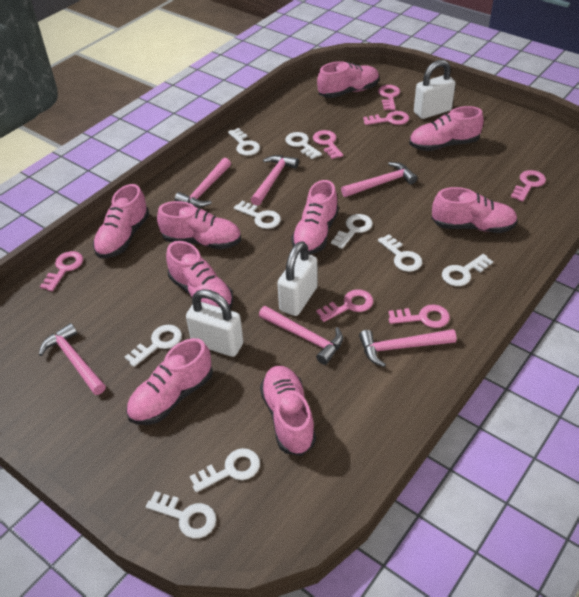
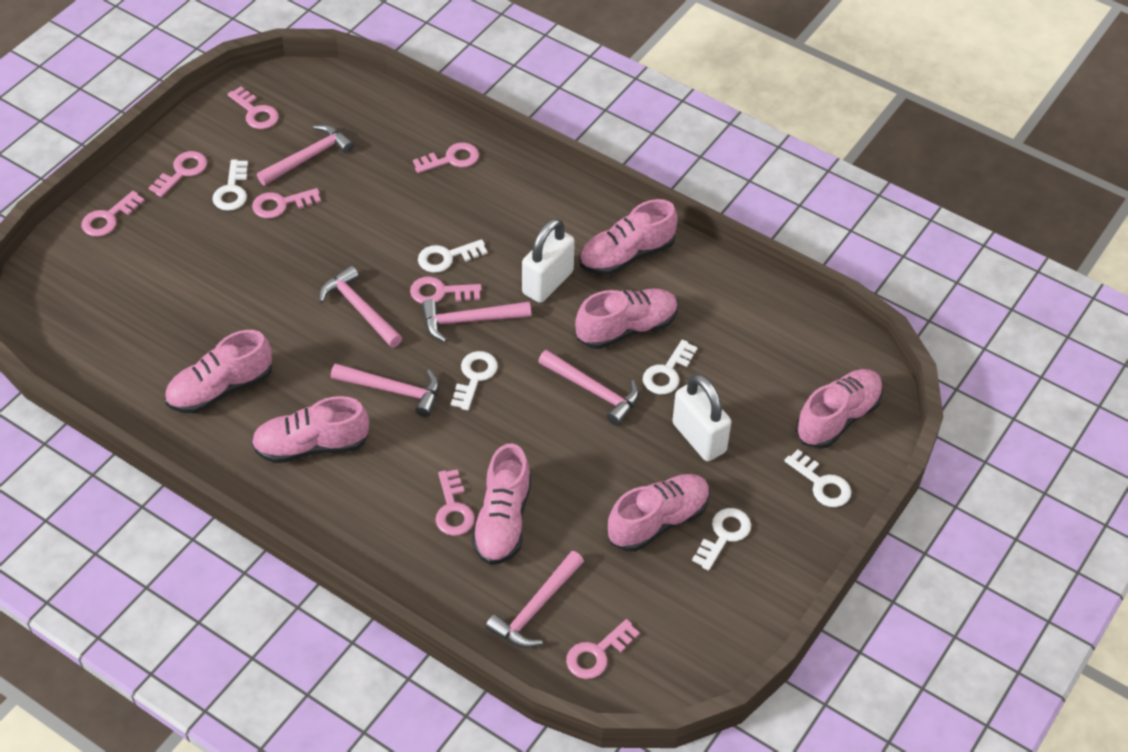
pink key: 7 -> 8
pink shoe: 9 -> 7
white key: 9 -> 6
white padlock: 3 -> 2

